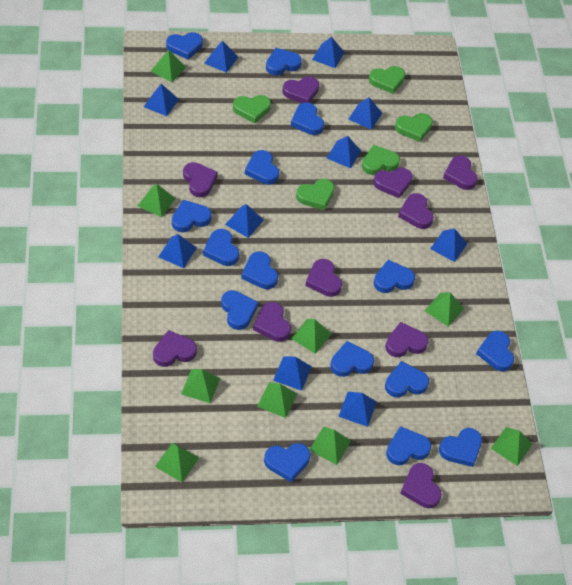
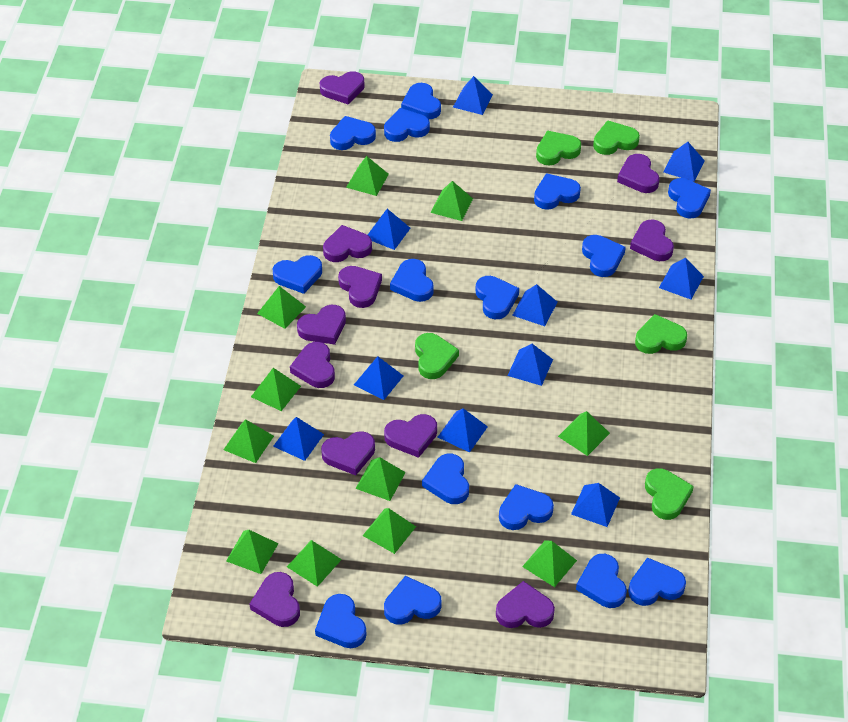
green pyramid: 9 -> 11
purple heart: 10 -> 11

